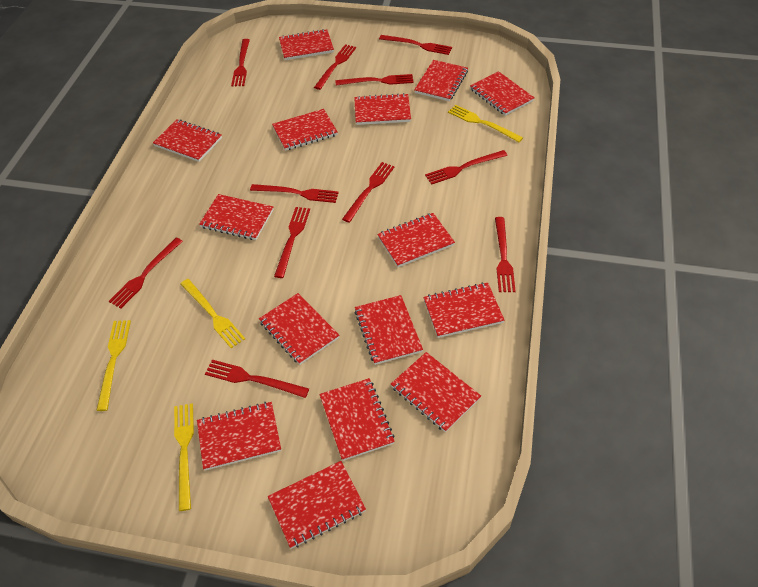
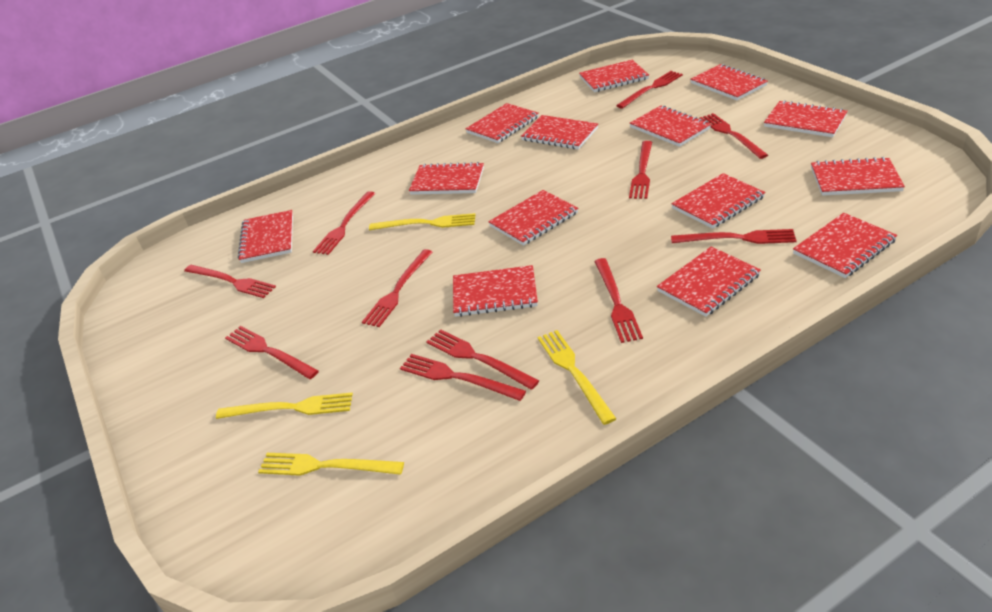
red notebook: 15 -> 14

